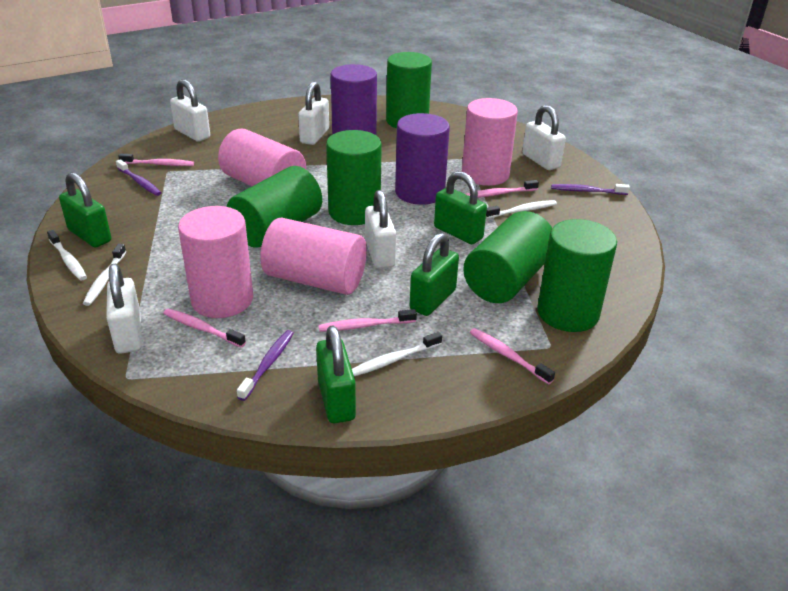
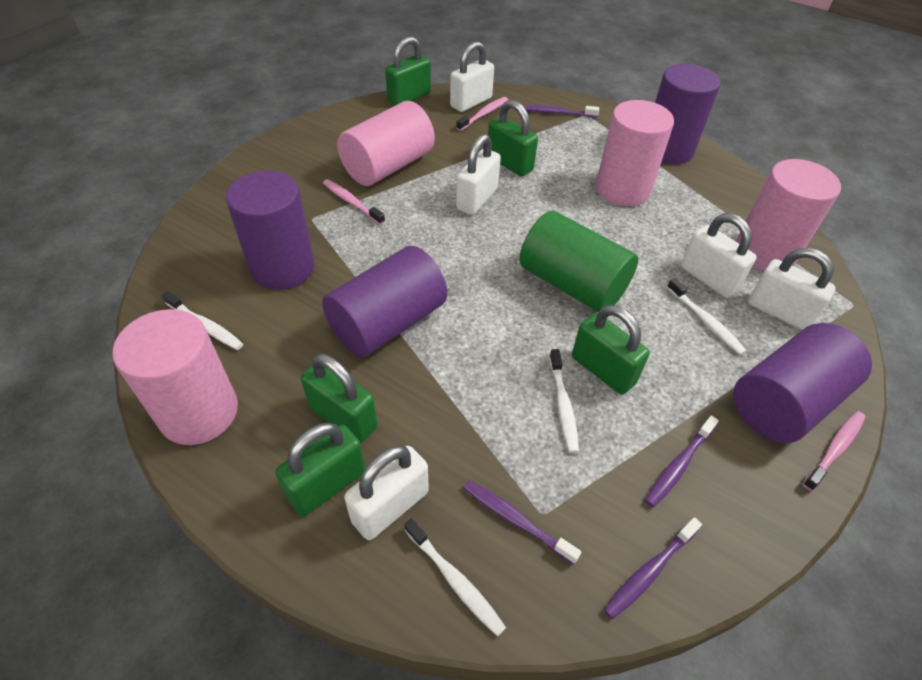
green cylinder: 5 -> 1
green padlock: 4 -> 5
pink toothbrush: 5 -> 3
purple cylinder: 2 -> 4
purple toothbrush: 3 -> 4

